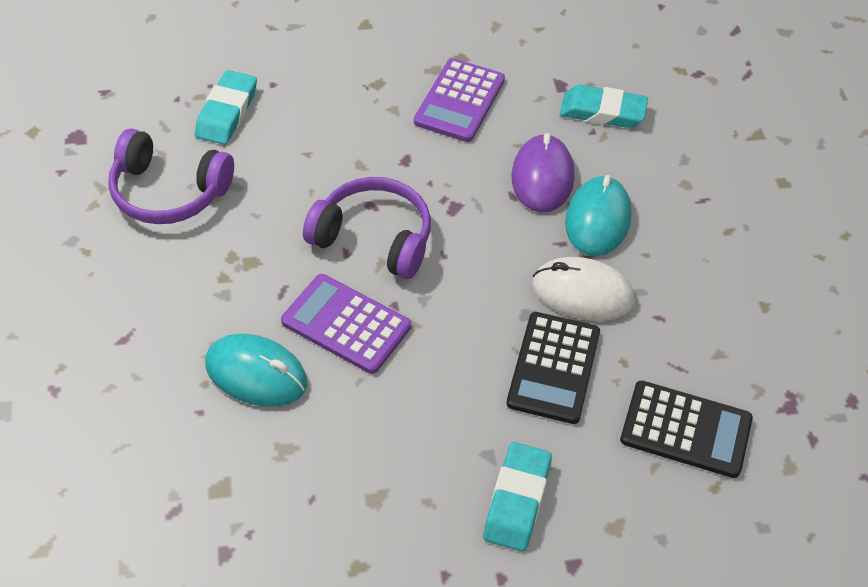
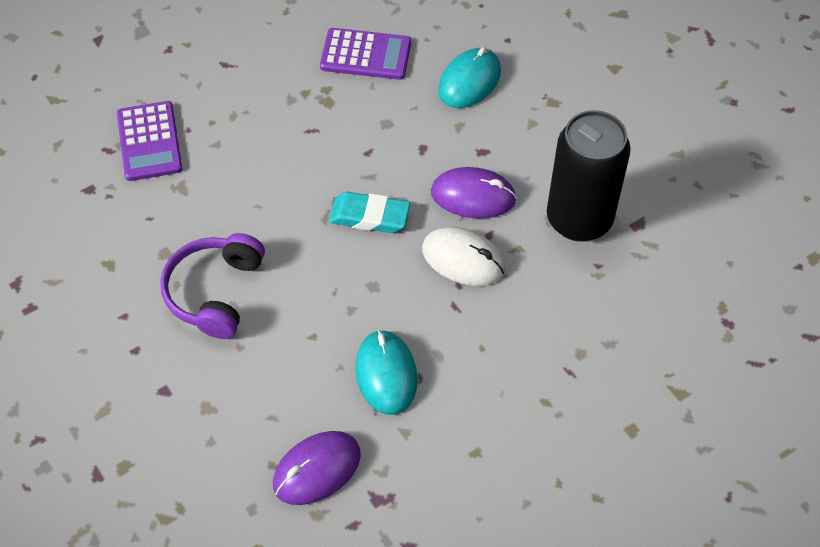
black calculator: 2 -> 0
black can: 0 -> 1
purple headphones: 2 -> 1
purple mouse: 1 -> 2
turquoise eraser: 3 -> 1

